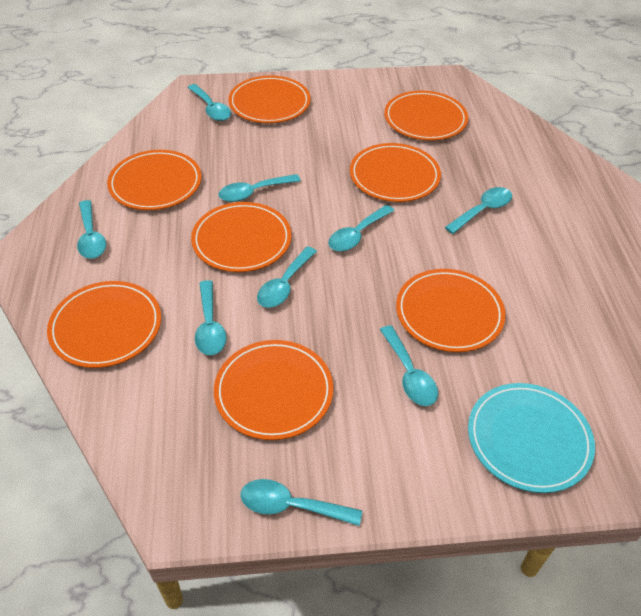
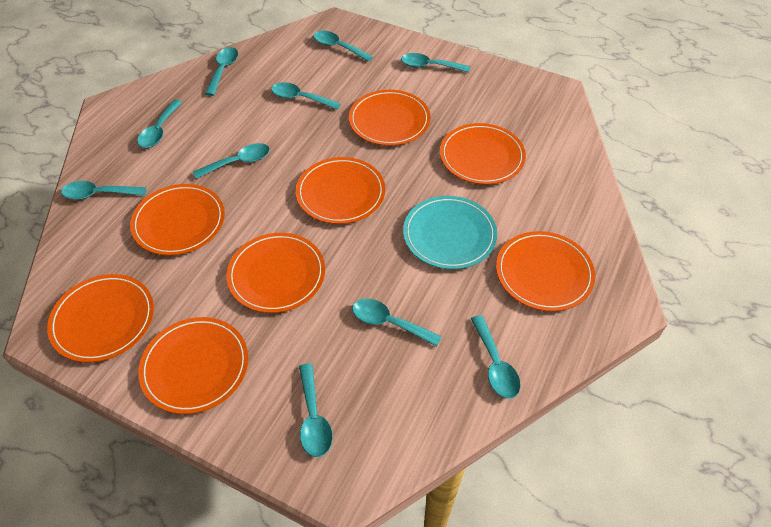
turquoise spoon: 9 -> 10

